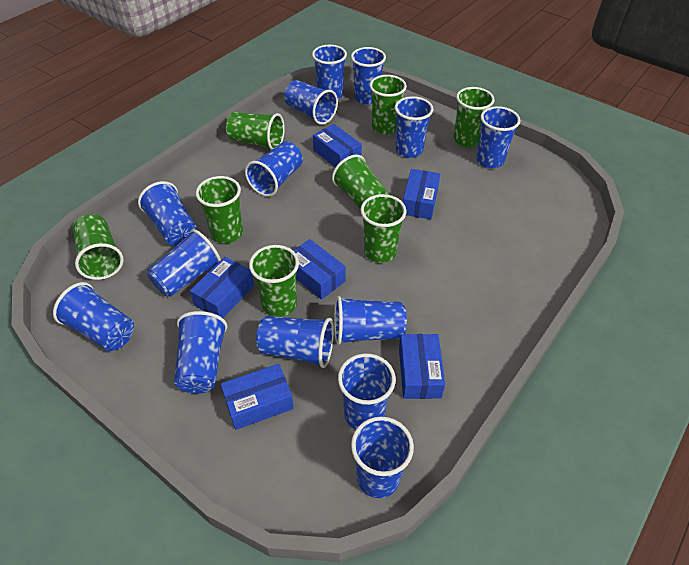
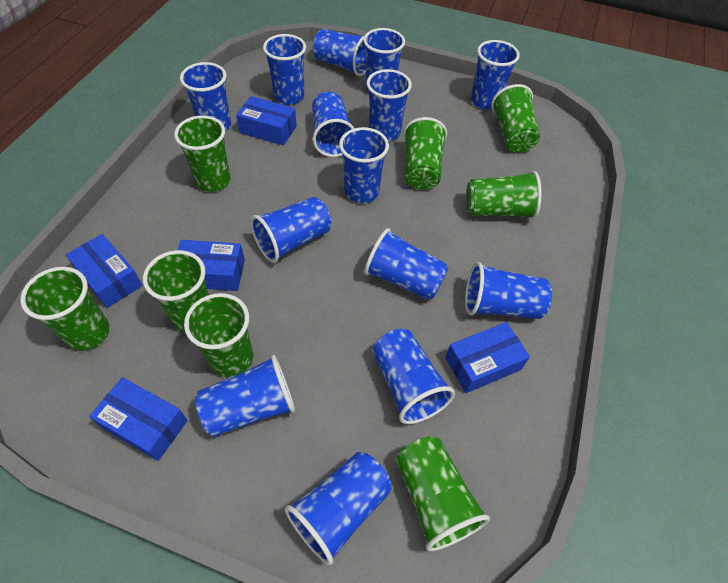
blue box: 6 -> 5

